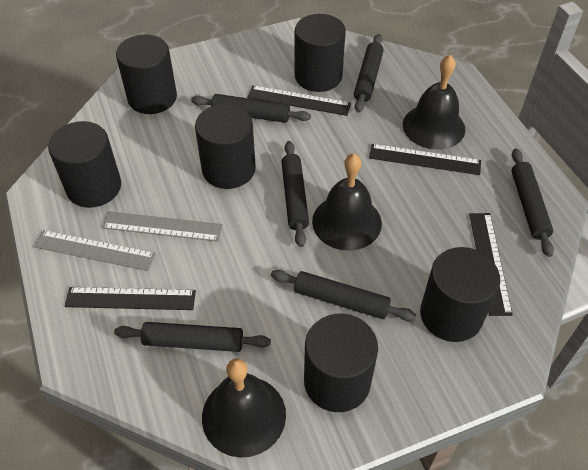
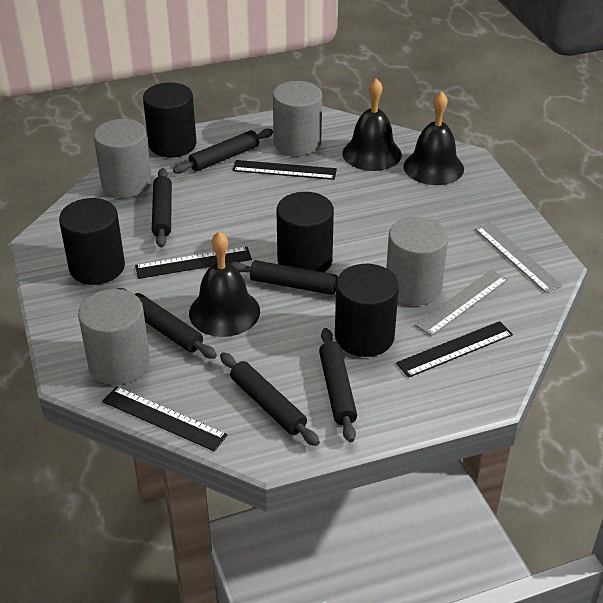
black cylinder: 6 -> 4
grey cylinder: 0 -> 4

